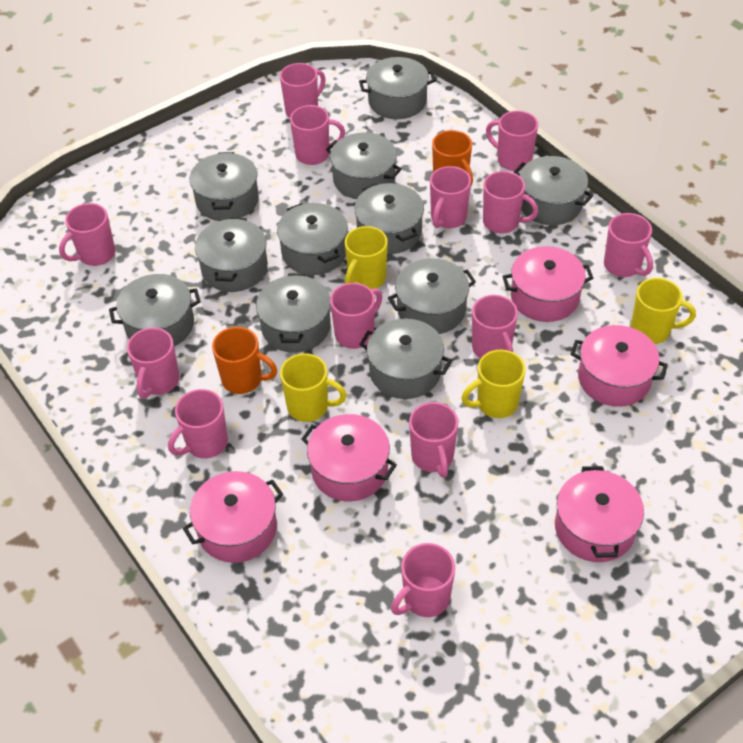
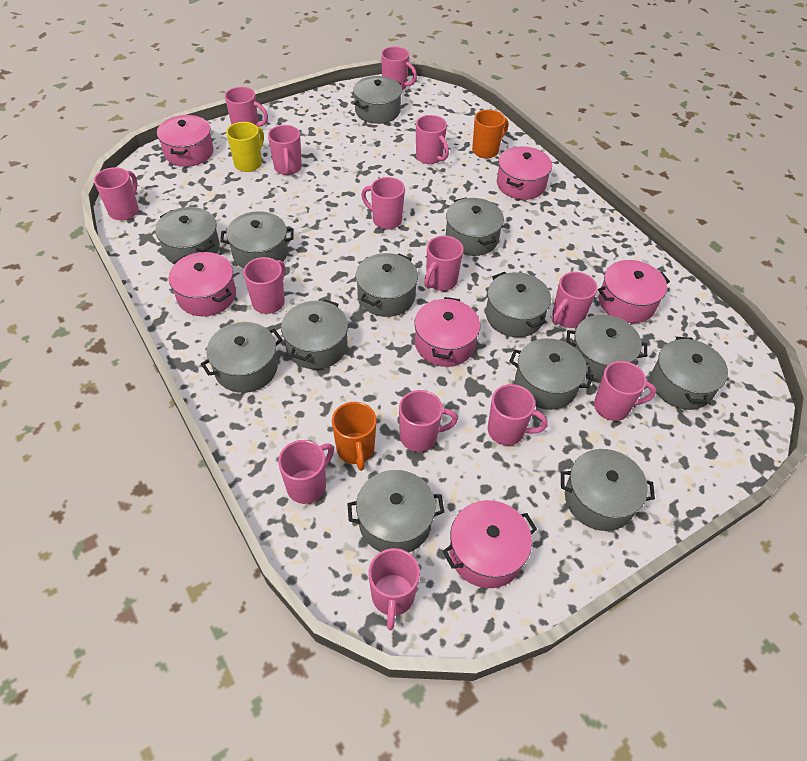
grey pot: 11 -> 13
pink mug: 13 -> 14
pink pot: 5 -> 6
yellow mug: 4 -> 1

